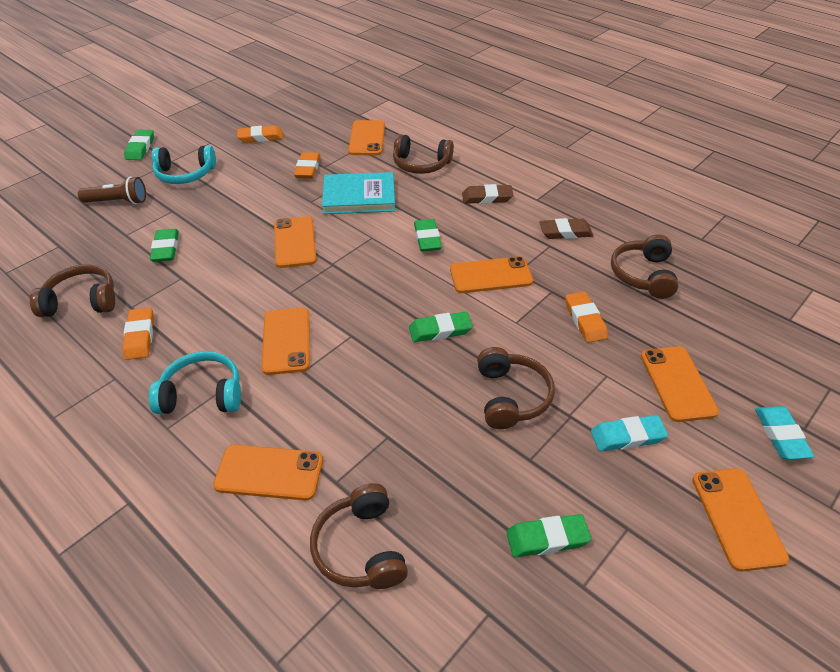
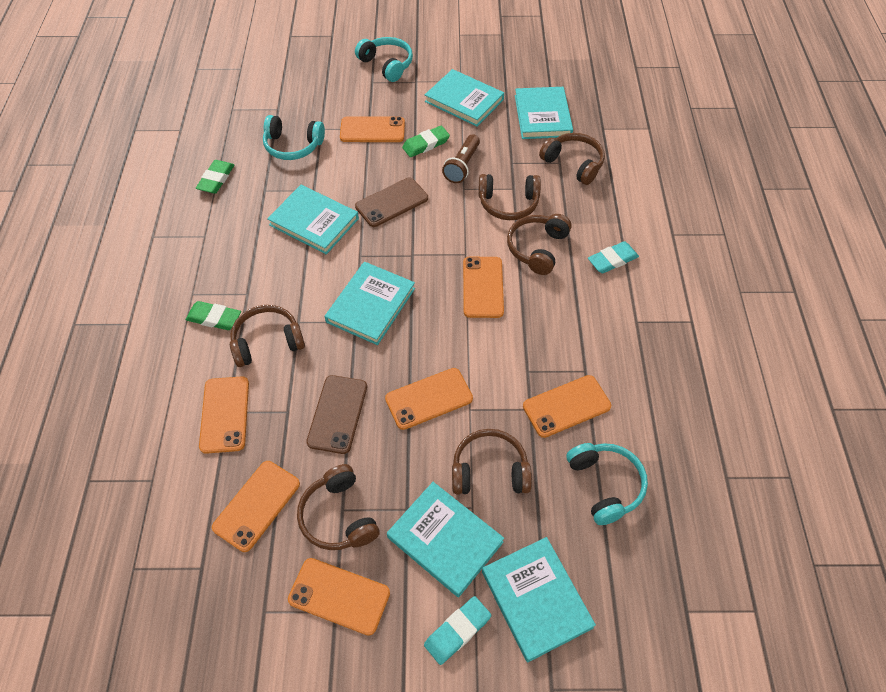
brown eraser: 2 -> 0
brown headphones: 5 -> 6
brown phone: 0 -> 2
green eraser: 5 -> 3
orange eraser: 4 -> 0
turquoise book: 1 -> 6
turquoise headphones: 2 -> 3

